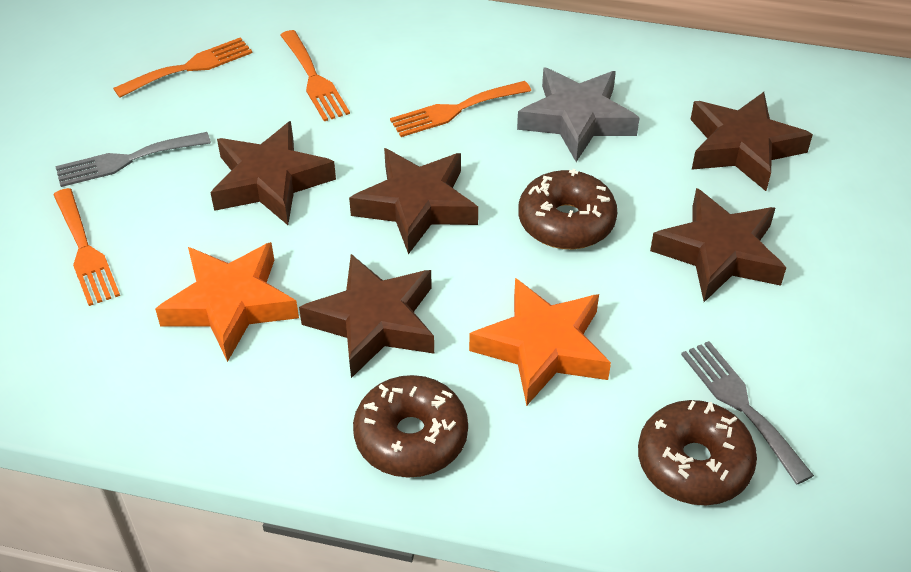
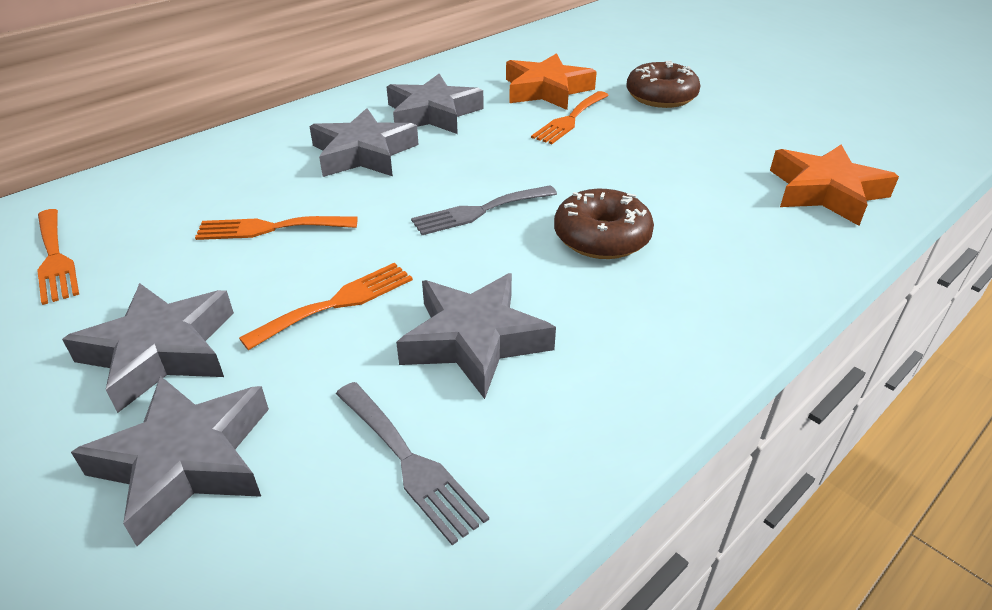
brown donut: 3 -> 2
brown star: 5 -> 0
grey star: 1 -> 5

